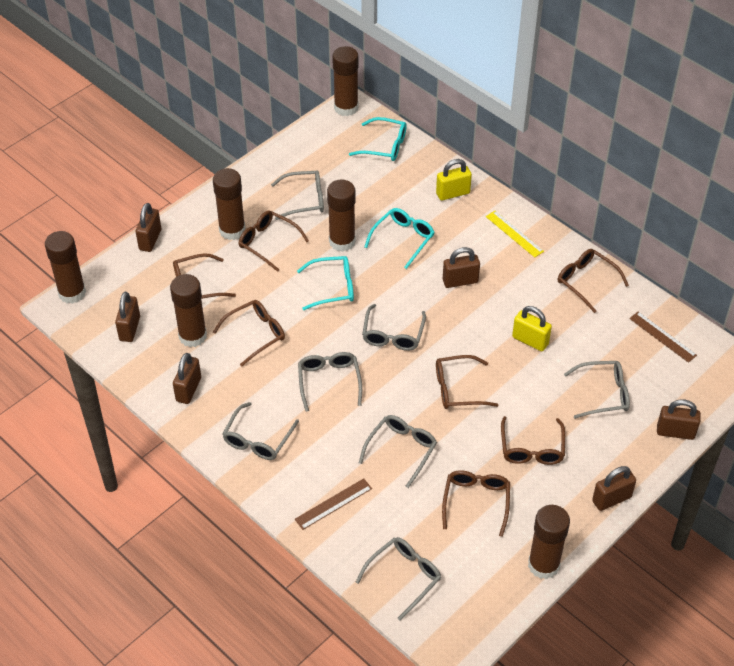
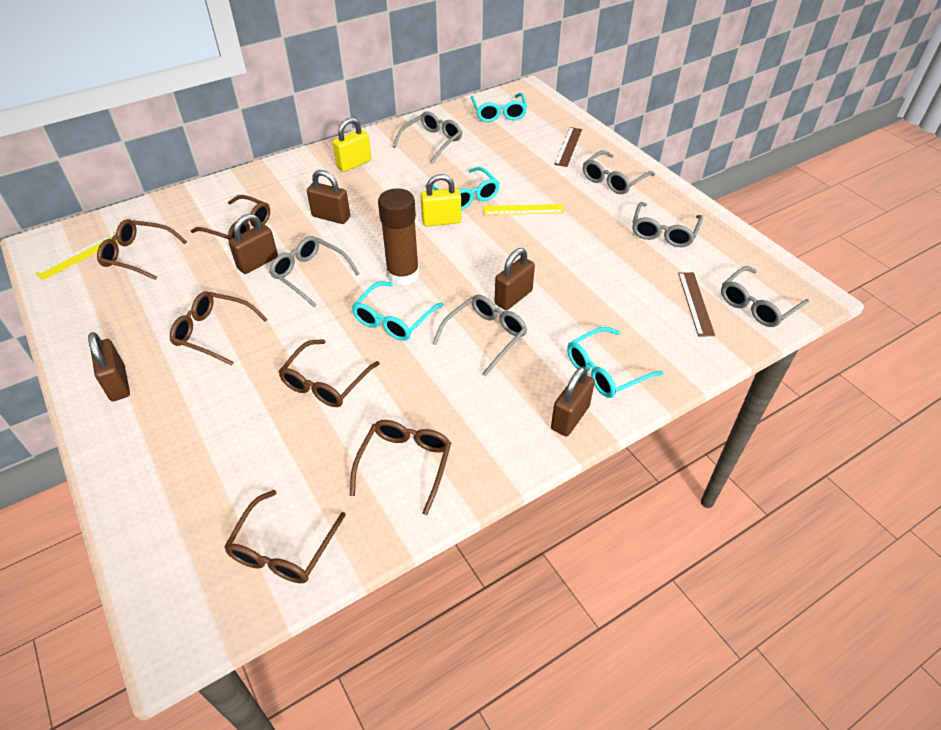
brown glasses: 7 -> 6
brown glue stick: 6 -> 1
brown padlock: 6 -> 5
grey glasses: 7 -> 6
turquoise glasses: 3 -> 4
yellow ruler: 1 -> 2

